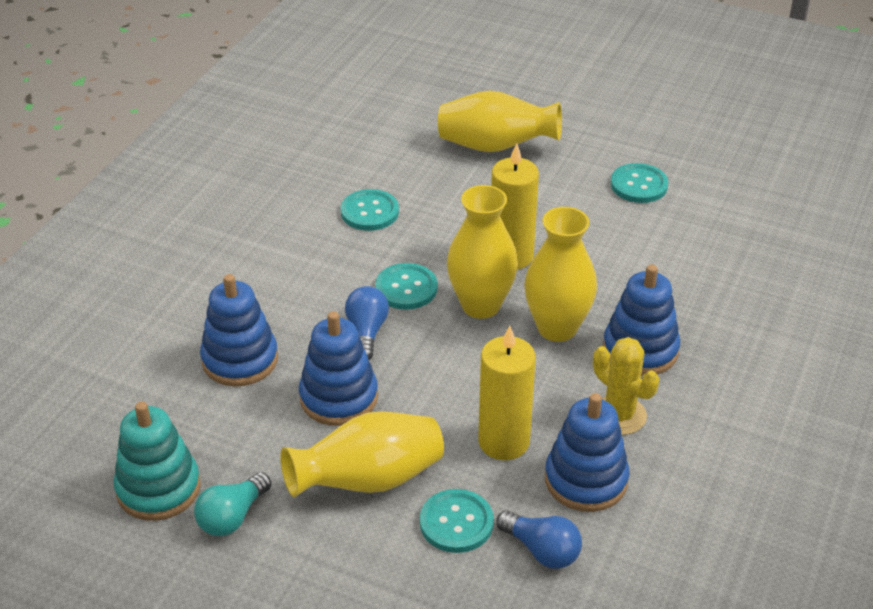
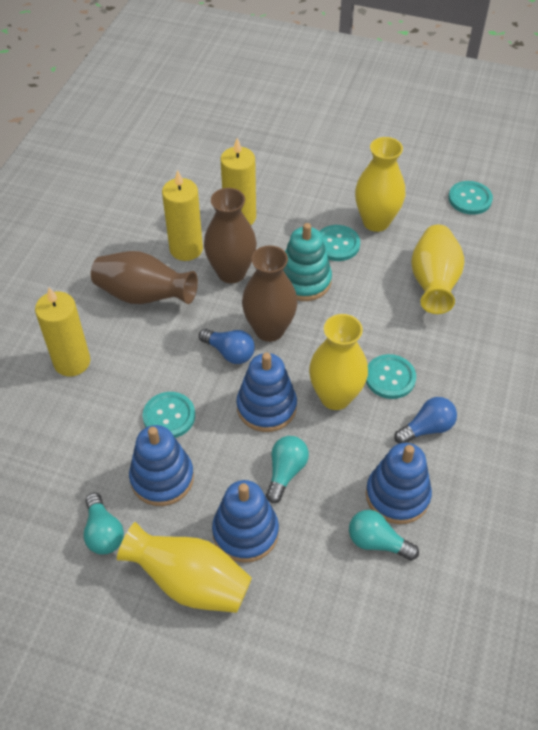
brown vase: 0 -> 3
turquoise light bulb: 1 -> 3
yellow cactus: 1 -> 0
yellow candle: 2 -> 3

